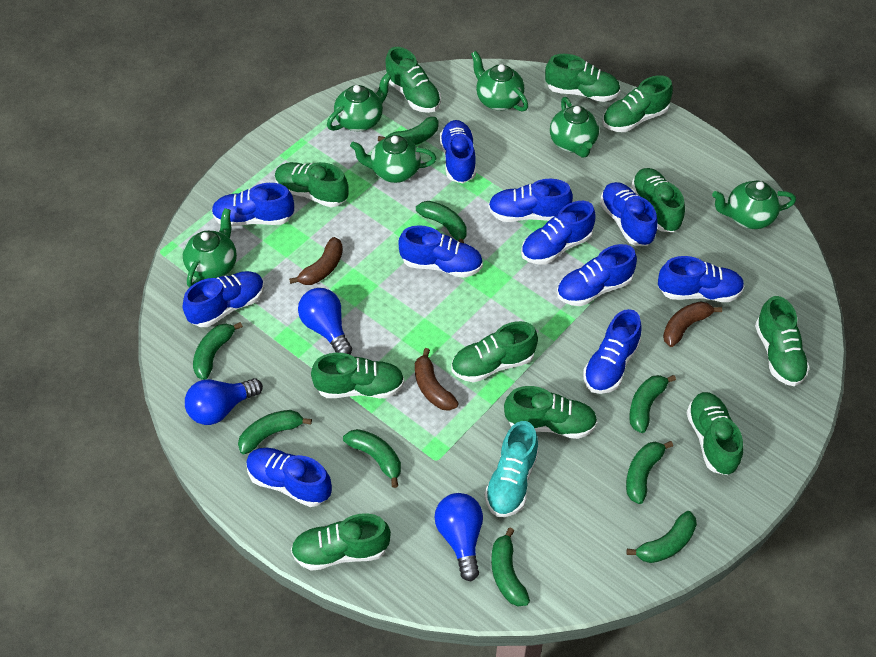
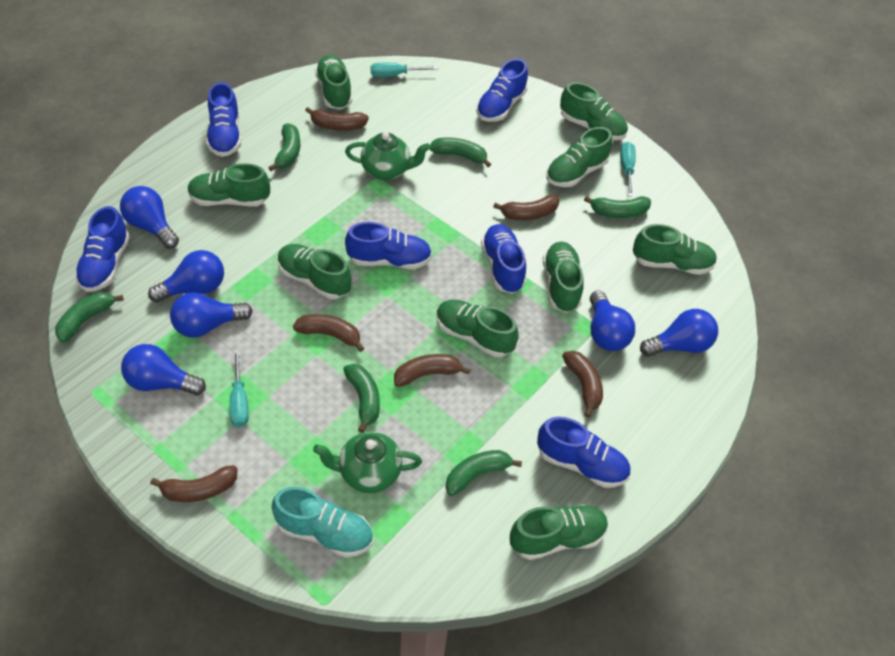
blue light bulb: 3 -> 6
blue shoe: 11 -> 6
brown banana: 3 -> 6
green banana: 9 -> 6
green shoe: 11 -> 9
green teapot: 6 -> 2
turquoise screwdriver: 0 -> 3

